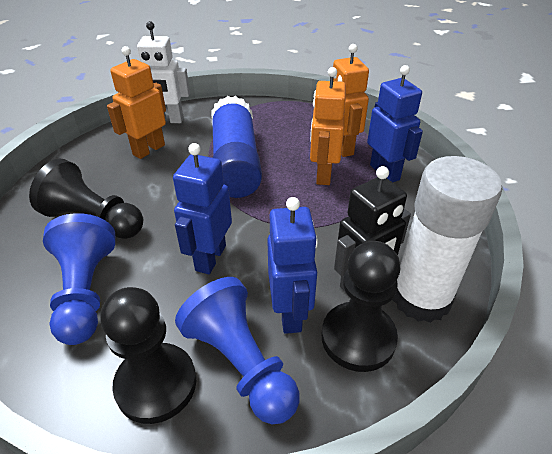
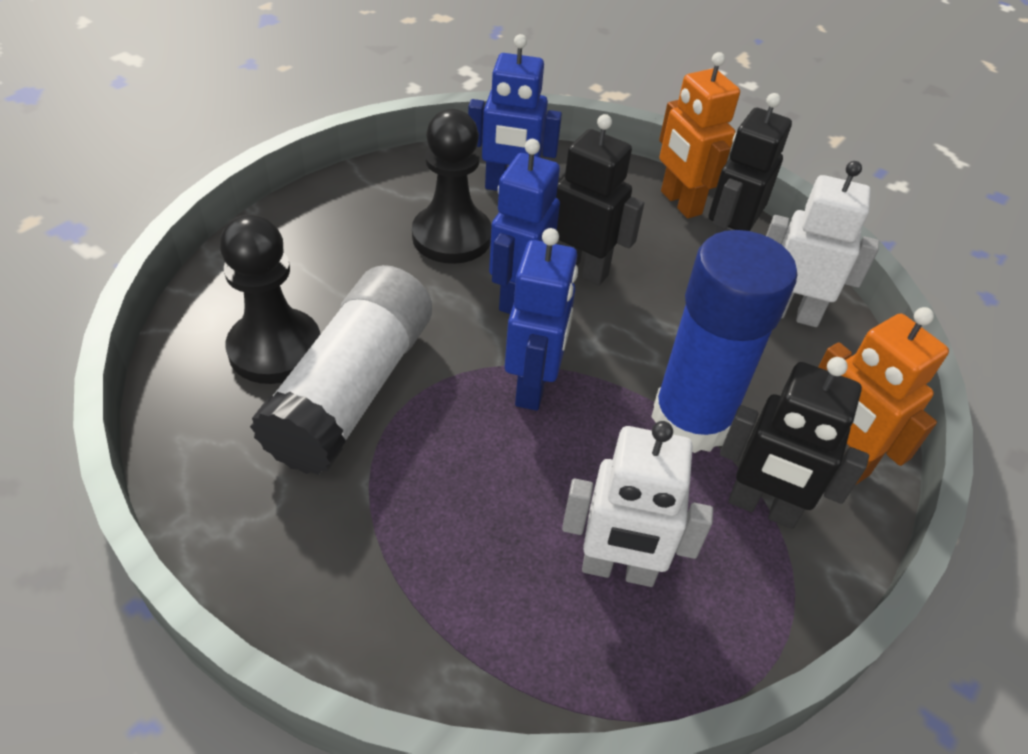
black pawn: 3 -> 2
black robot: 1 -> 3
blue pawn: 2 -> 0
orange robot: 3 -> 2
white robot: 1 -> 2

